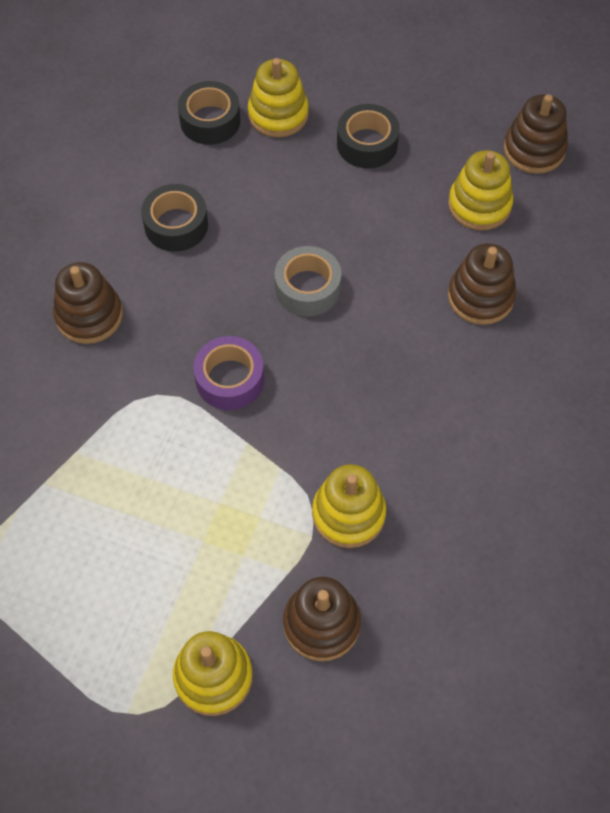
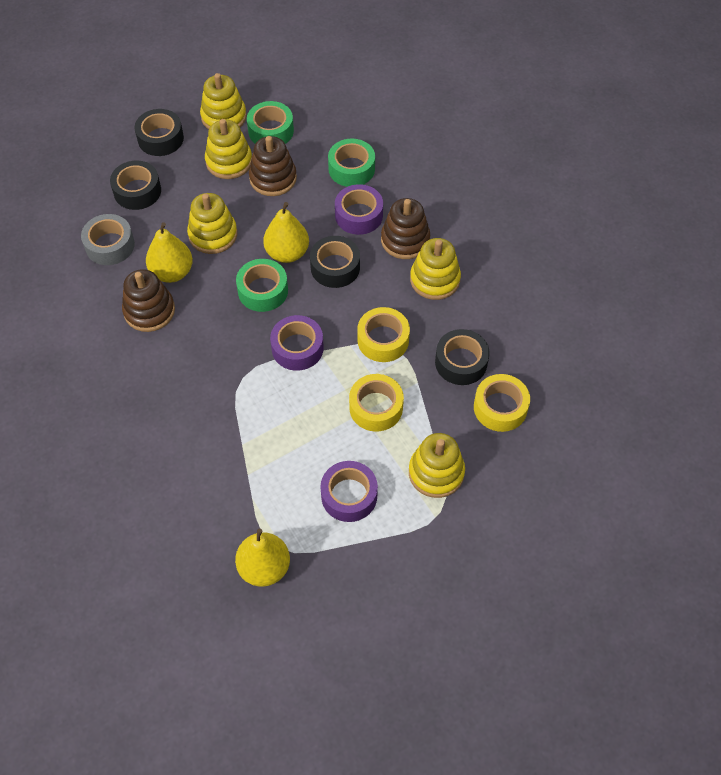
black tape: 3 -> 4
brown stacking toy: 4 -> 3
green tape: 0 -> 3
purple tape: 1 -> 3
yellow pear: 0 -> 3
yellow stacking toy: 4 -> 5
yellow tape: 0 -> 3

